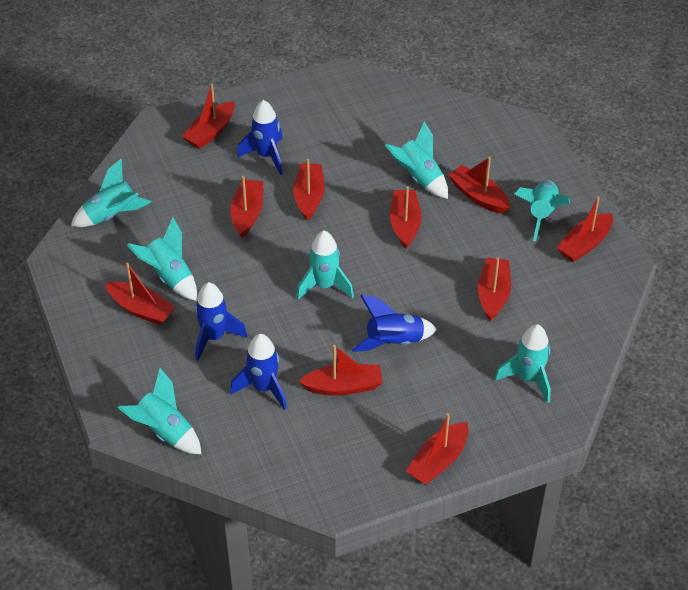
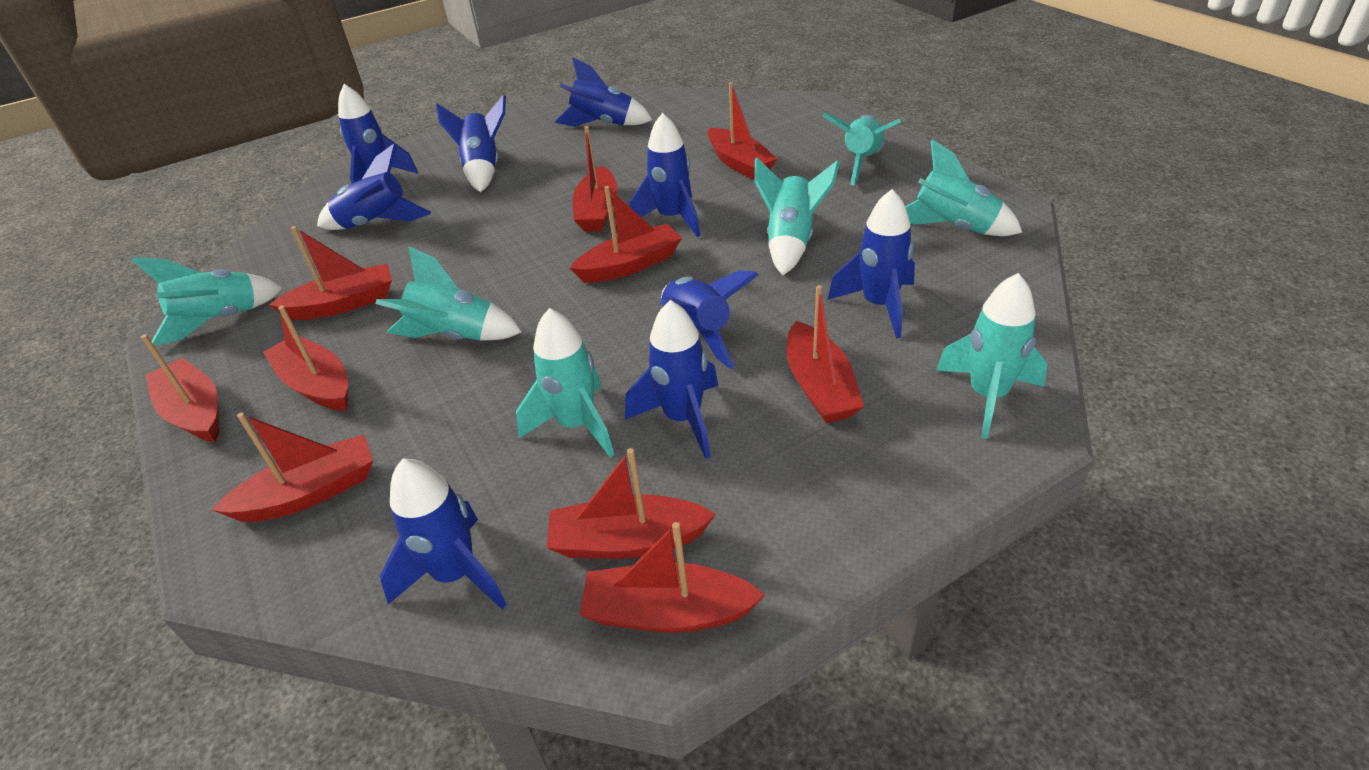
blue rocket: 4 -> 9

